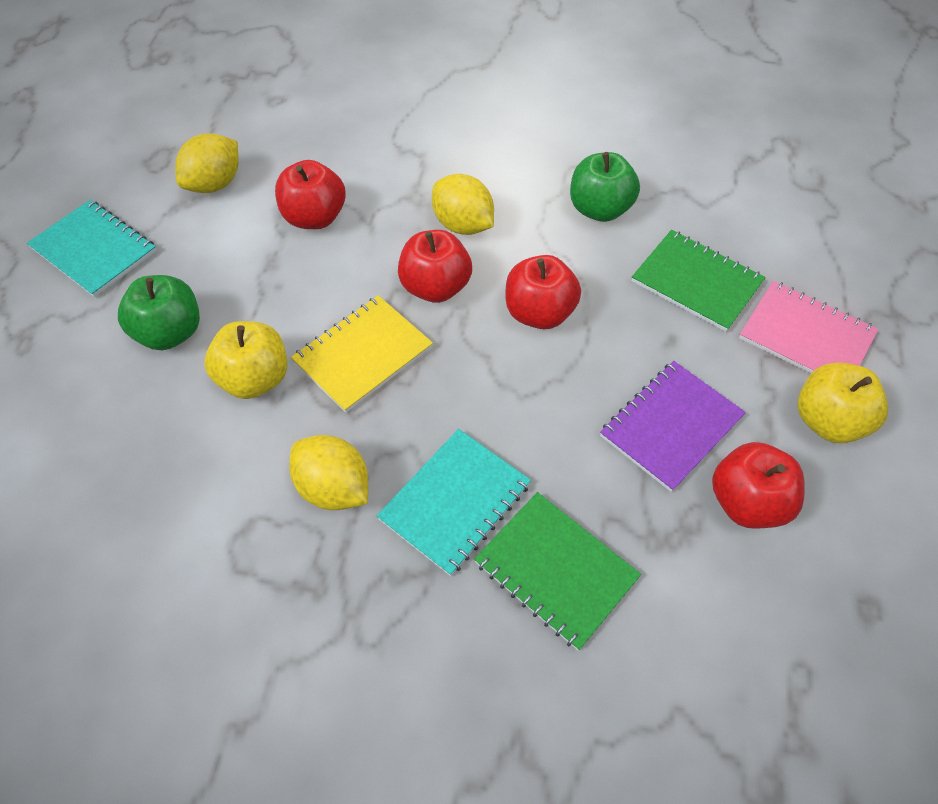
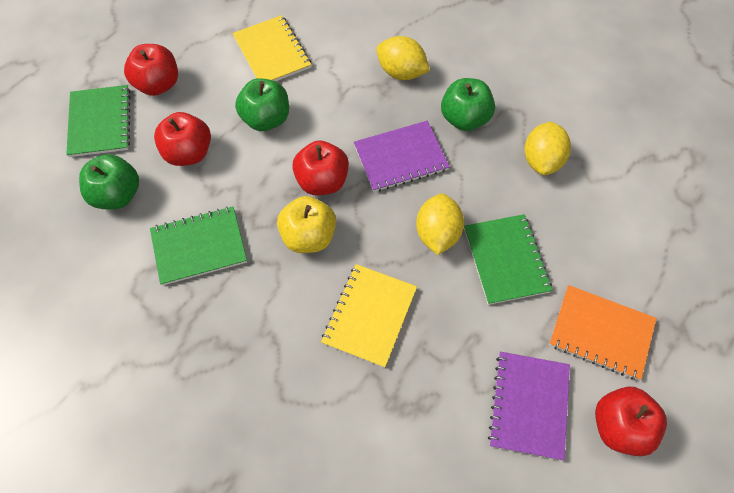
green apple: 2 -> 3
green notebook: 2 -> 3
orange notebook: 0 -> 1
pink notebook: 1 -> 0
purple notebook: 1 -> 2
turquoise notebook: 2 -> 0
yellow apple: 2 -> 1
yellow notebook: 1 -> 2

